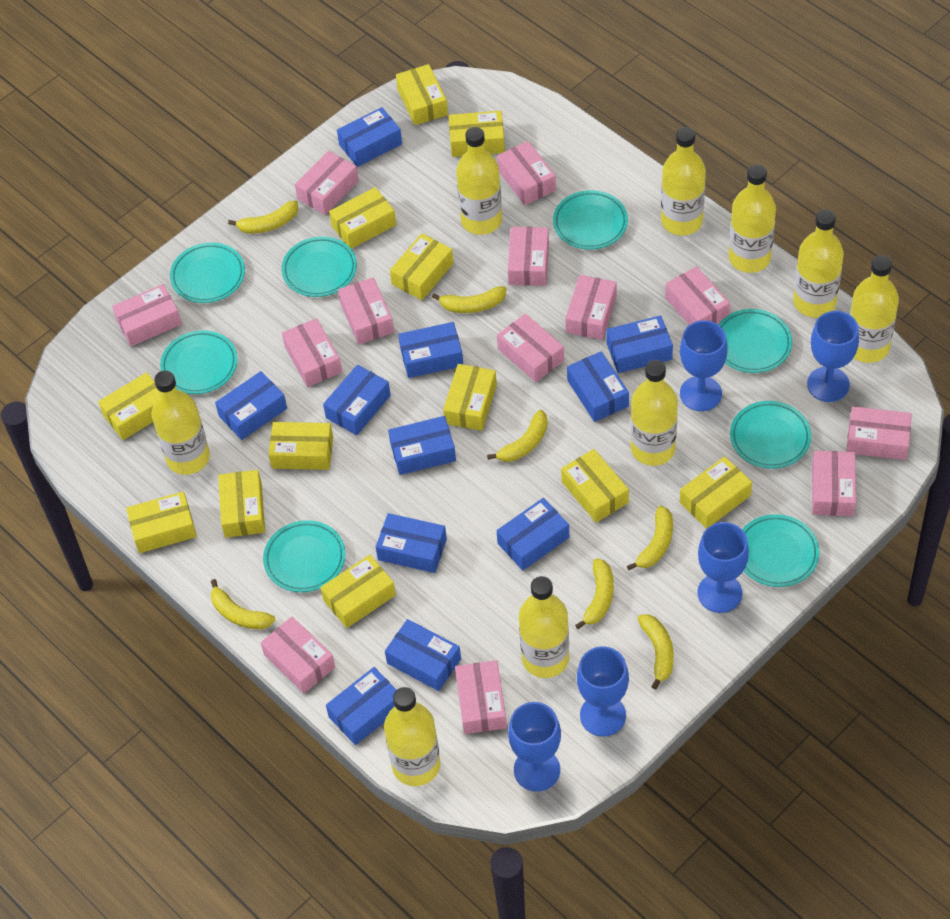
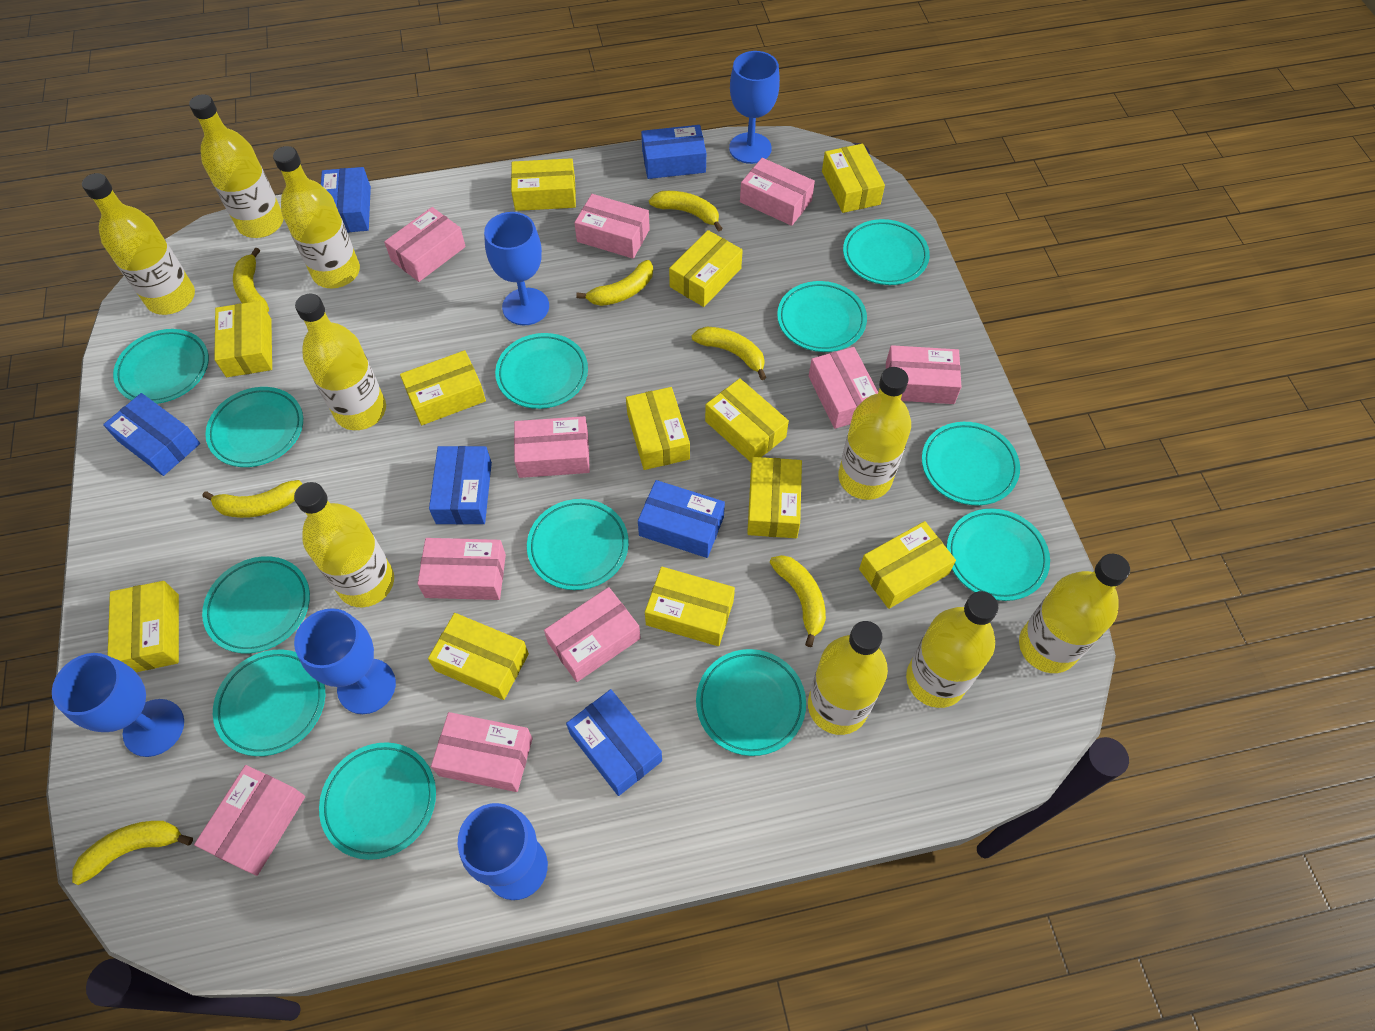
blue box: 11 -> 6
pink box: 13 -> 10
turquoise plate: 8 -> 12

